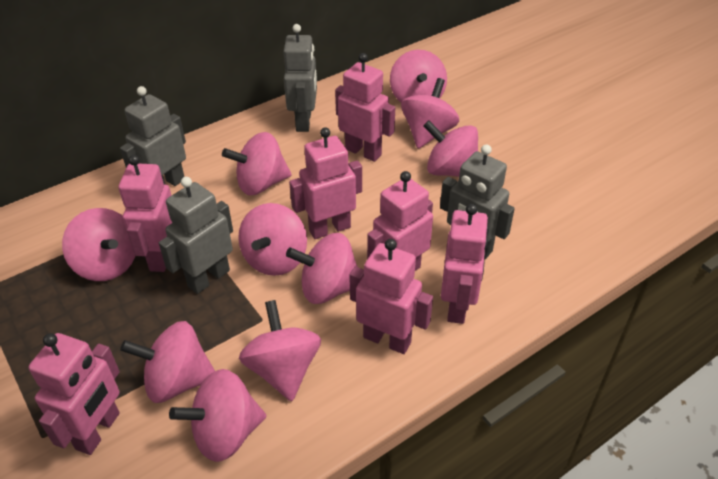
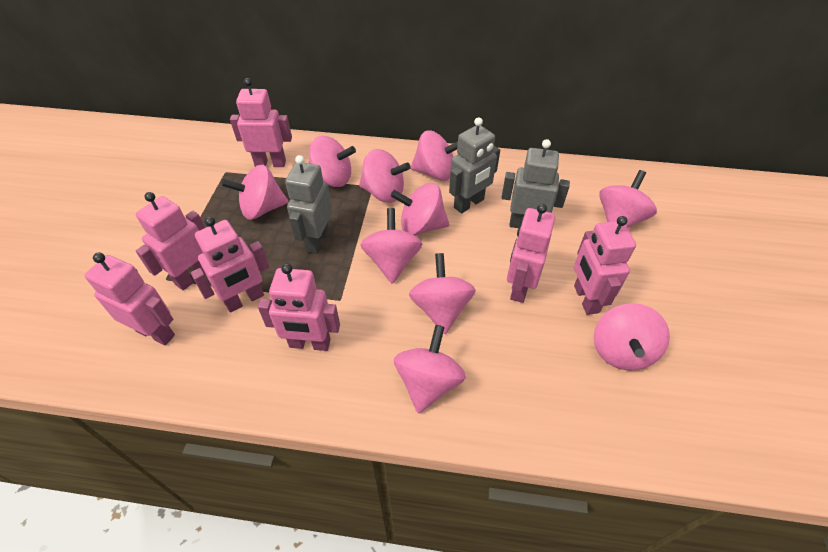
grey robot: 4 -> 3

